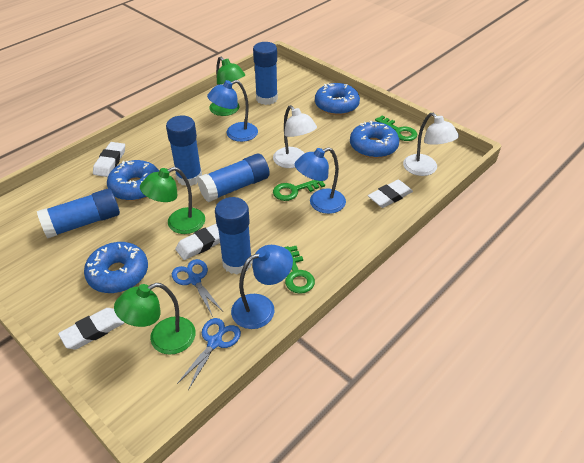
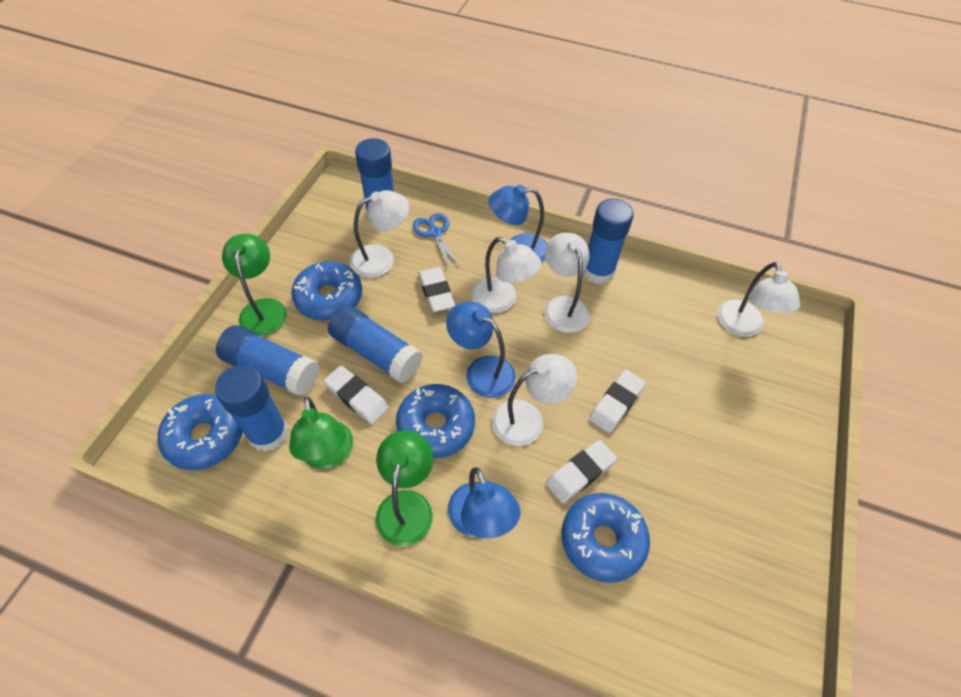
blue scissors: 2 -> 1
green key: 3 -> 0
white lamp: 2 -> 5

